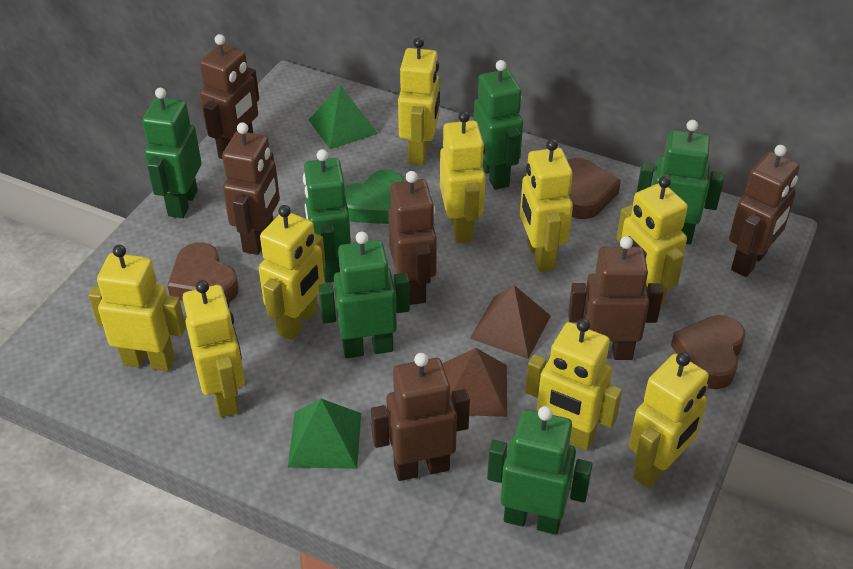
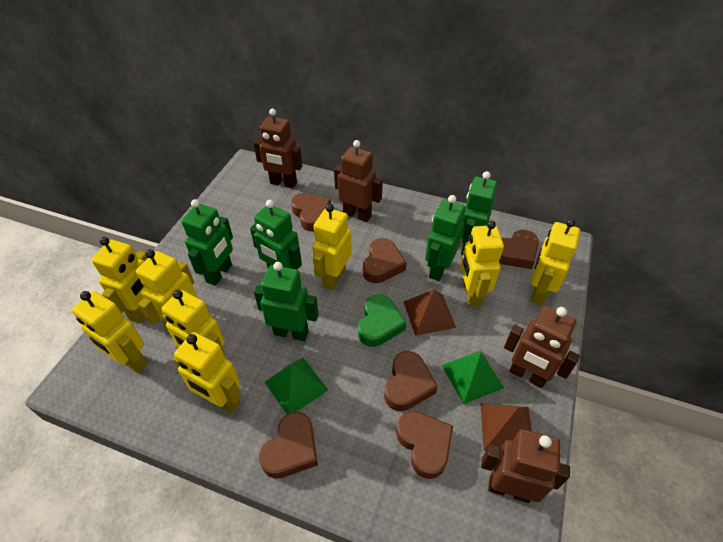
brown heart: 3 -> 6
brown robot: 6 -> 4
green robot: 6 -> 5
yellow robot: 9 -> 8

